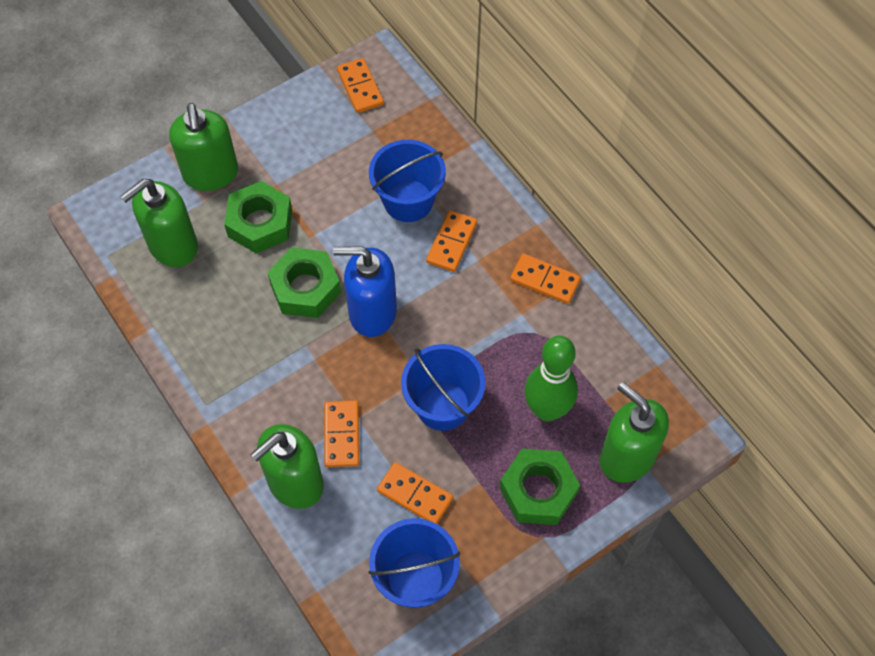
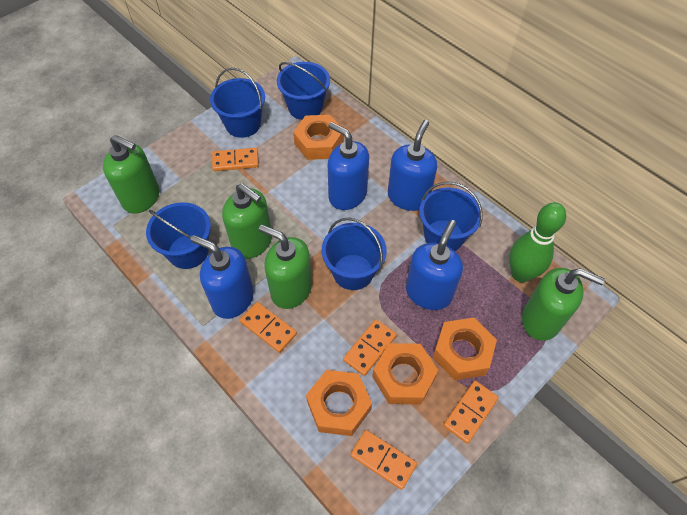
blue bucket: 3 -> 5
blue soap dispenser: 1 -> 4
green nut: 3 -> 0
orange nut: 0 -> 4

